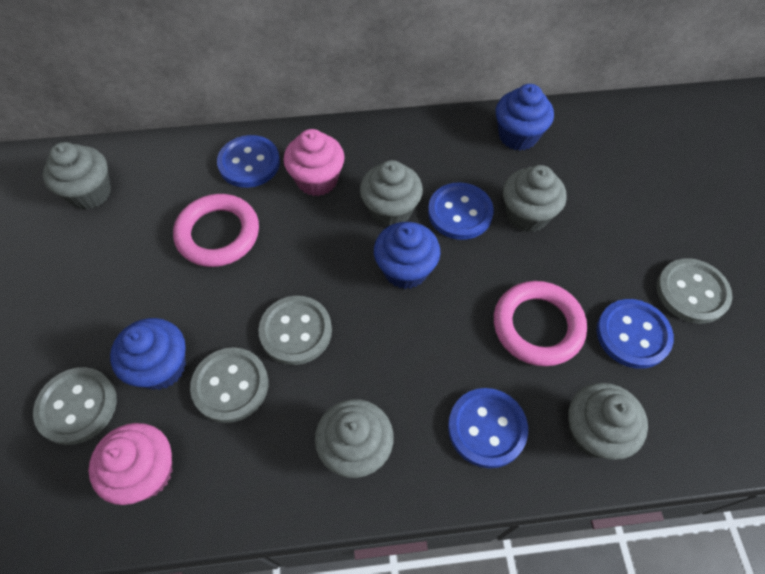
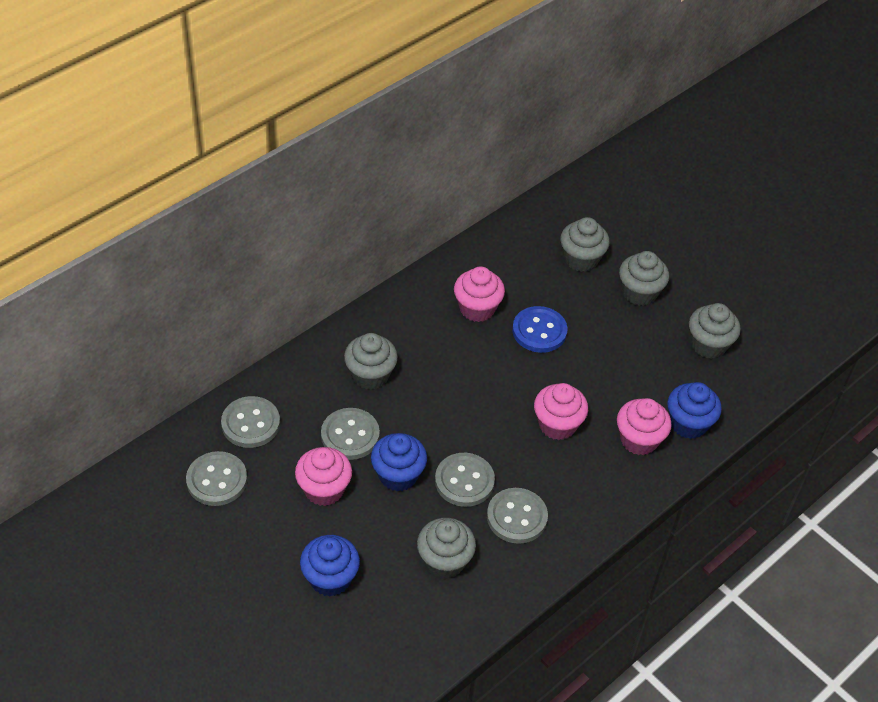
blue button: 4 -> 1
grey button: 4 -> 5
pink cupcake: 2 -> 4
pink ring: 2 -> 0

